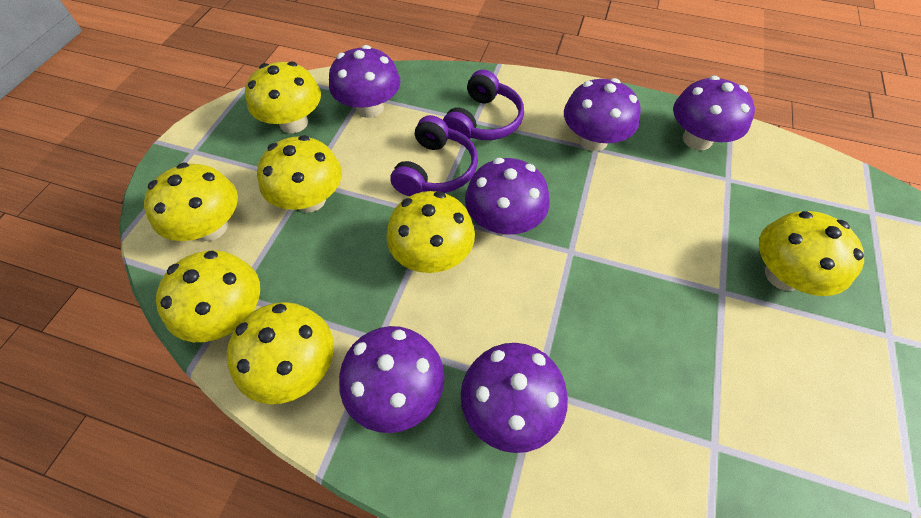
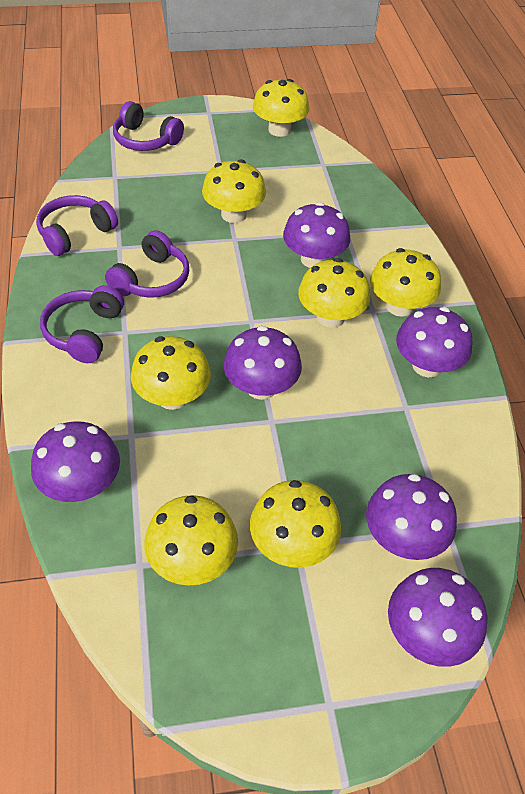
purple headphones: 2 -> 4

